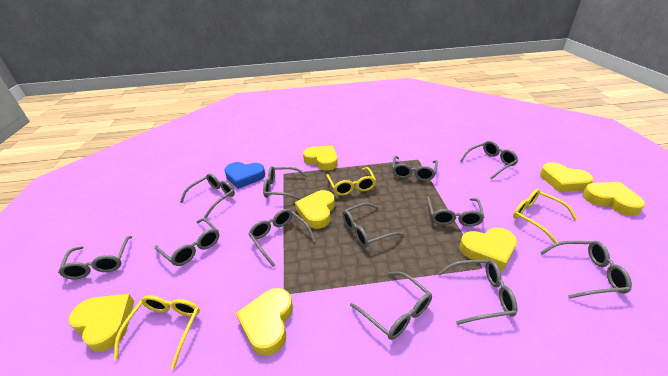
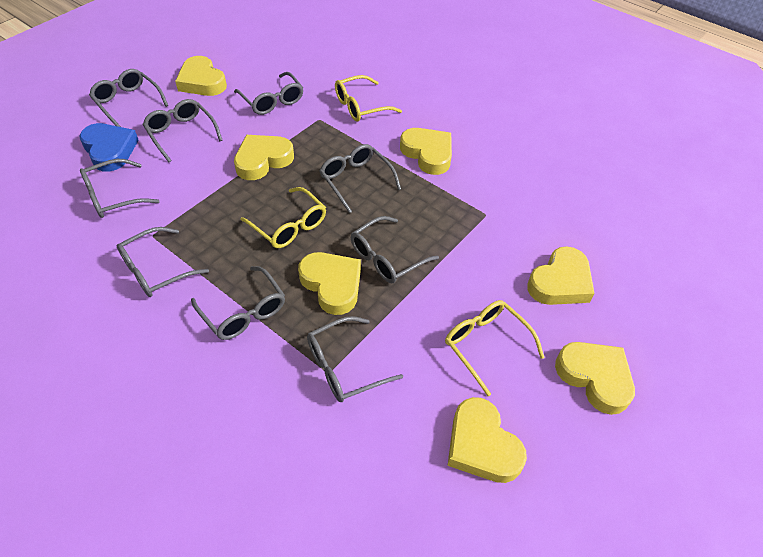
grey glasses: 12 -> 9

